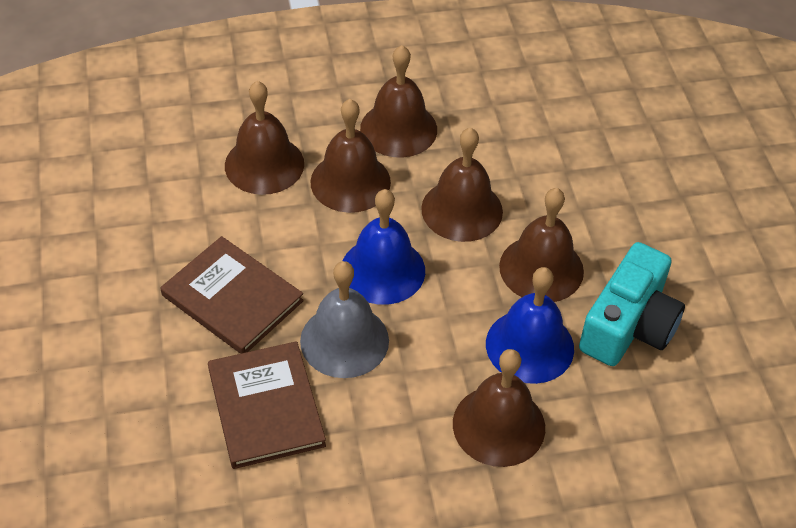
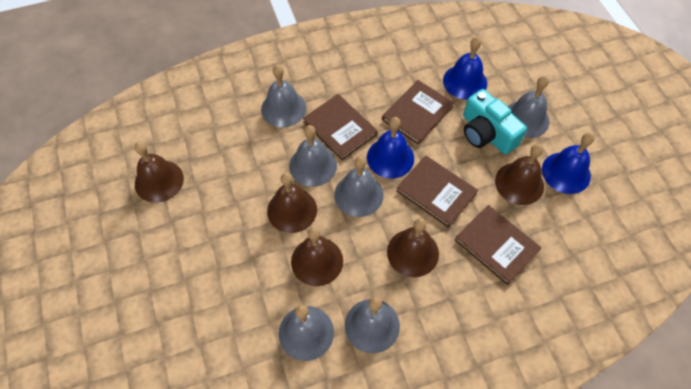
blue bell: 2 -> 3
brown bell: 6 -> 5
brown book: 2 -> 4
grey bell: 1 -> 6

